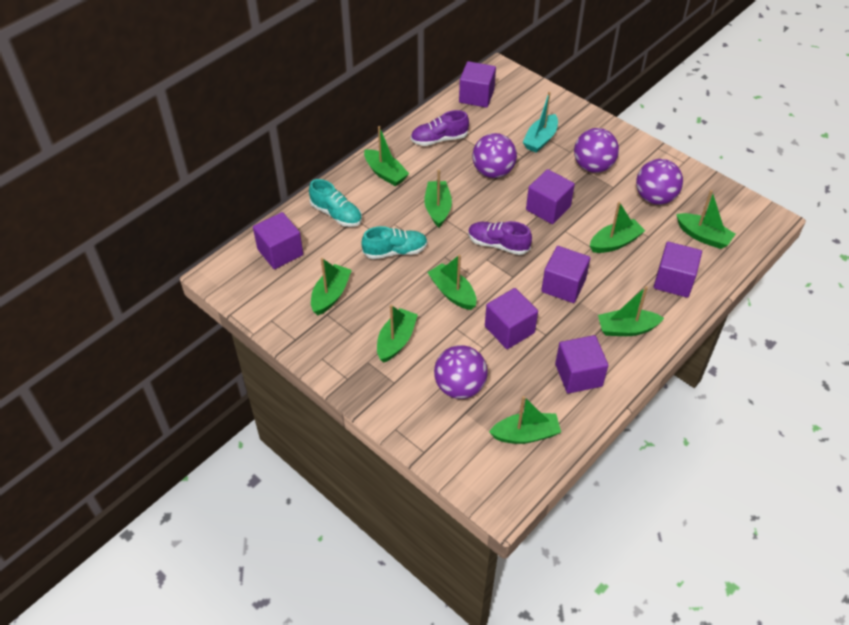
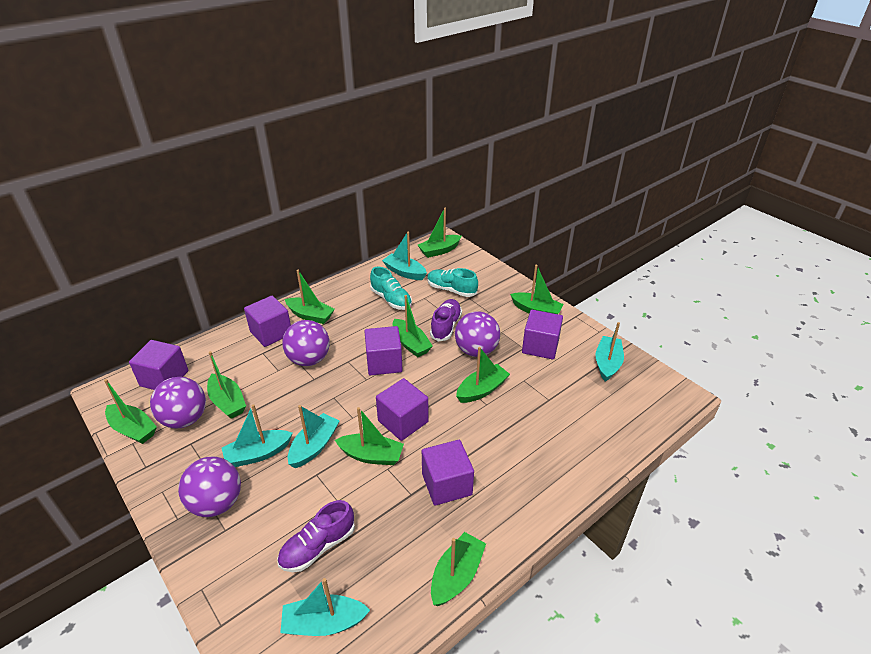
purple cube: 7 -> 6
turquoise boat: 1 -> 5

